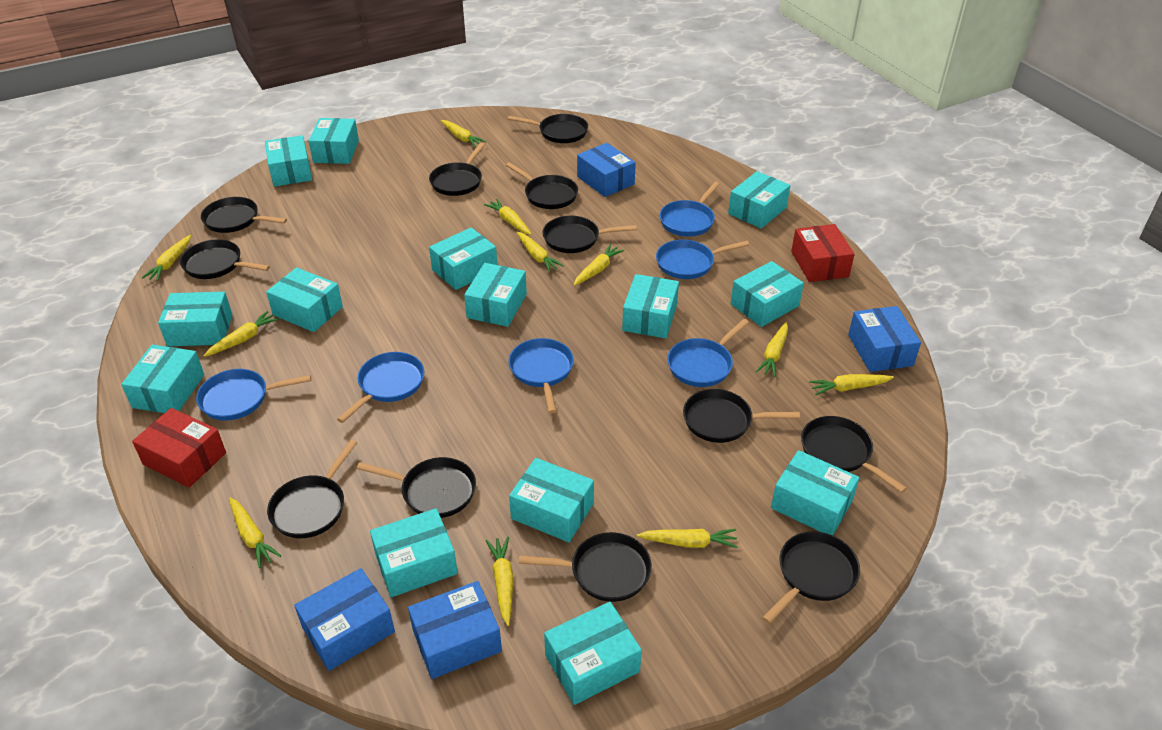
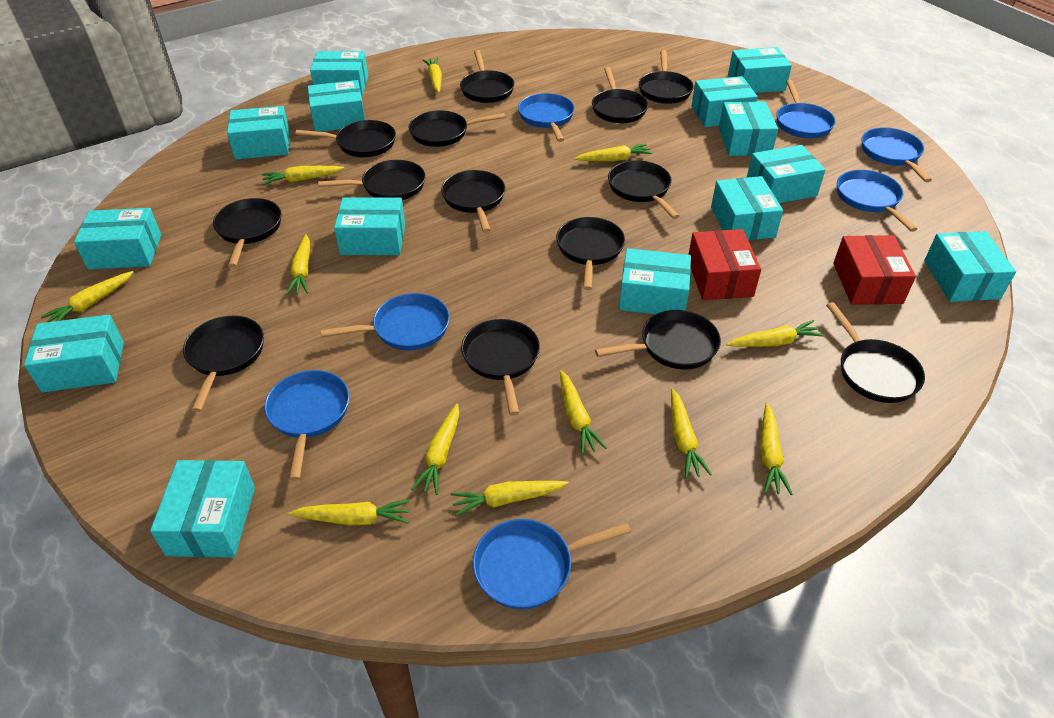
black pan: 12 -> 14
blue box: 4 -> 0
blue pan: 6 -> 7
yellow carrot: 11 -> 12

